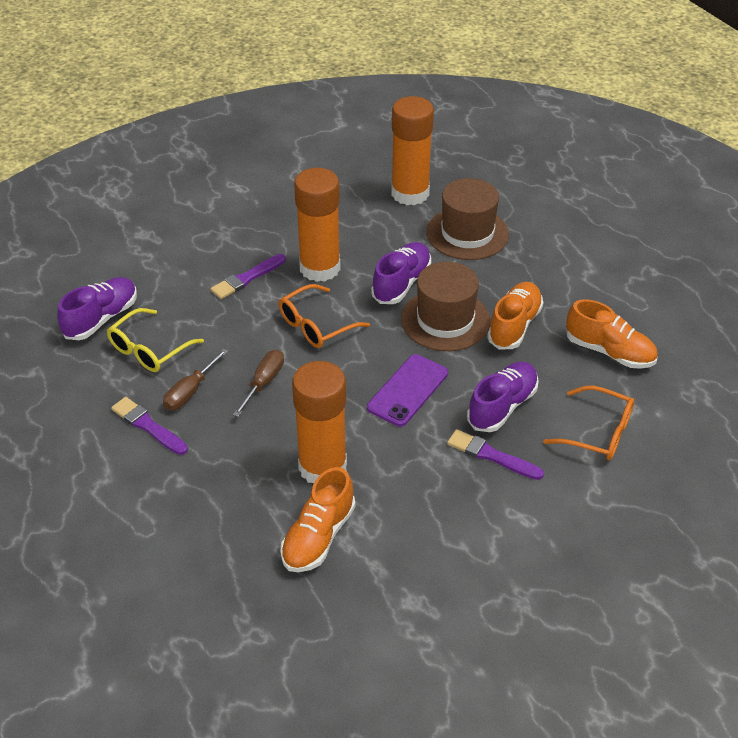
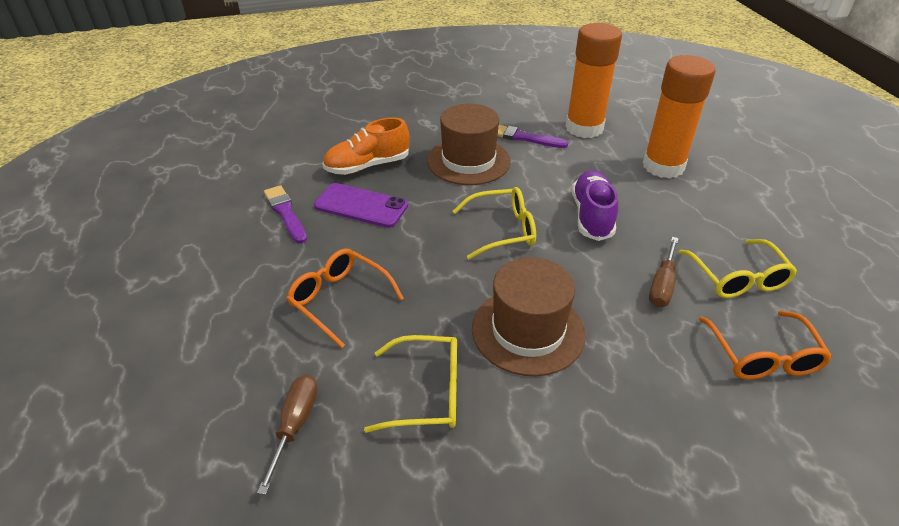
orange glue stick: 3 -> 2
orange shoe: 3 -> 1
purple brush: 3 -> 2
purple shoe: 3 -> 1
yellow glasses: 1 -> 3

